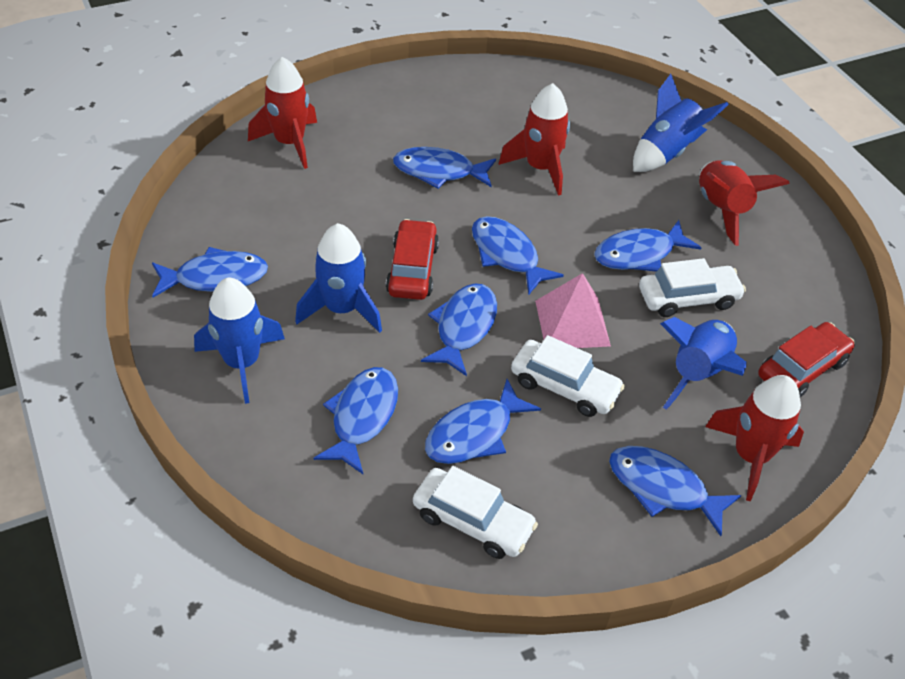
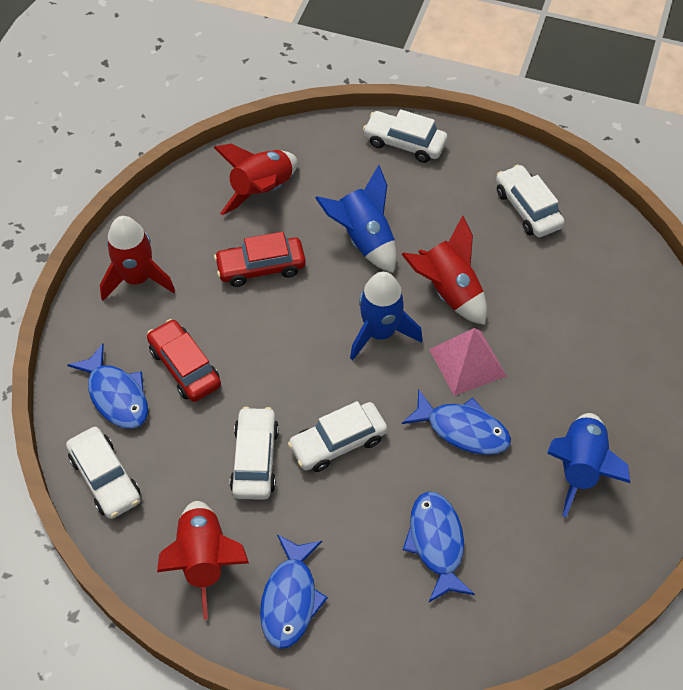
blue fish: 8 -> 4
blue rocket: 4 -> 3
white car: 3 -> 5

